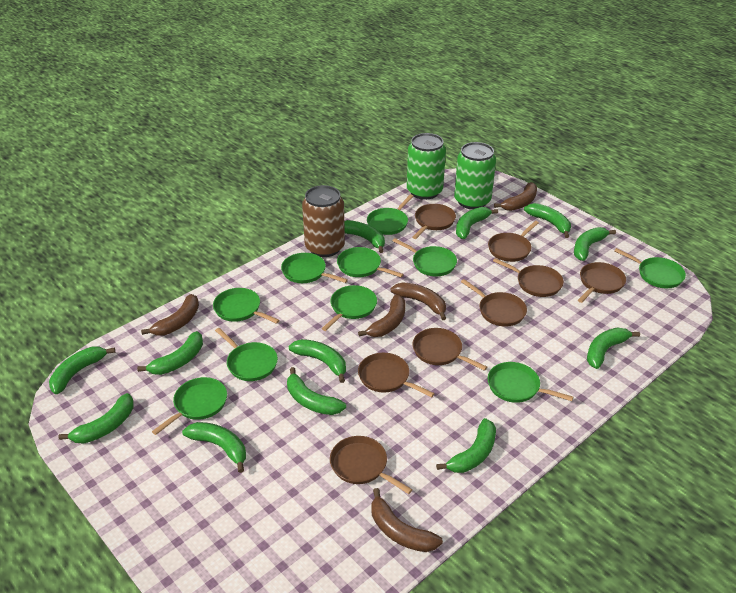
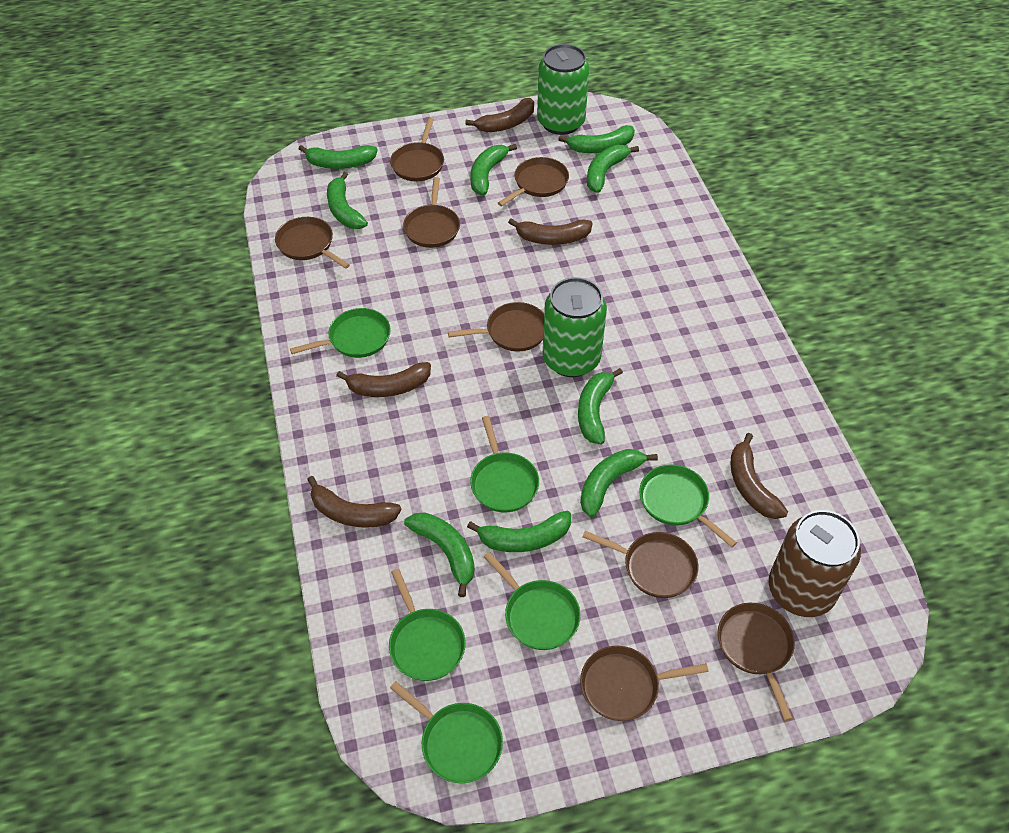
green banana: 12 -> 9
green pan: 10 -> 6

